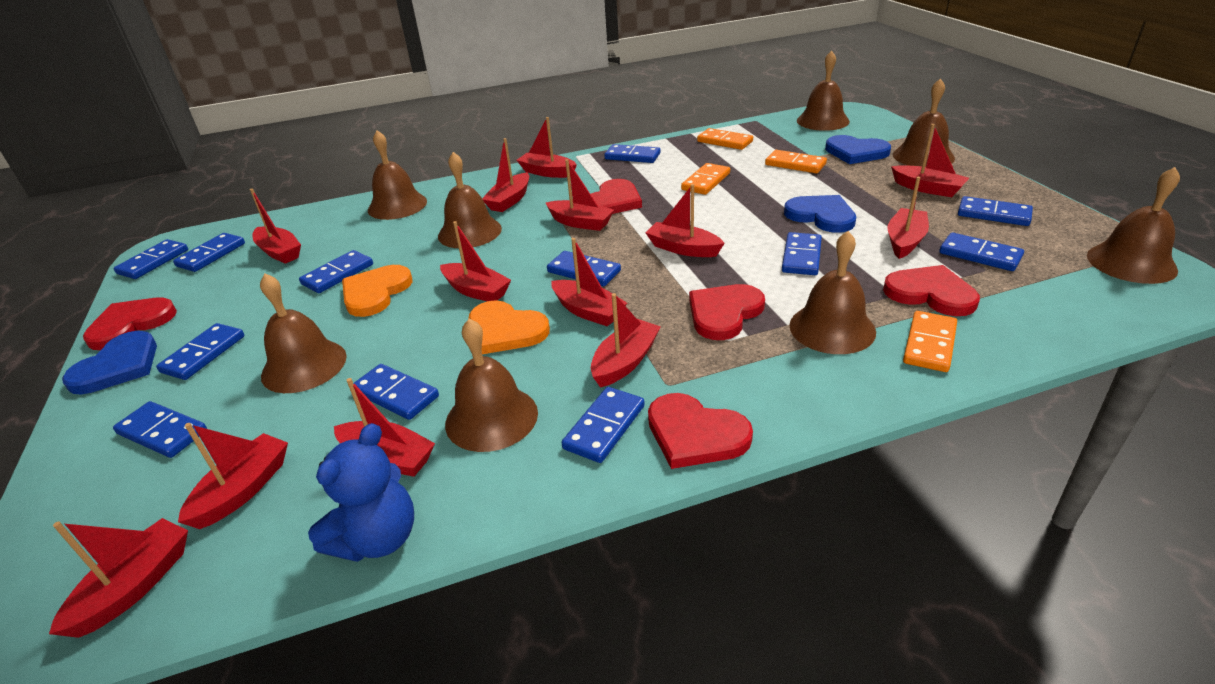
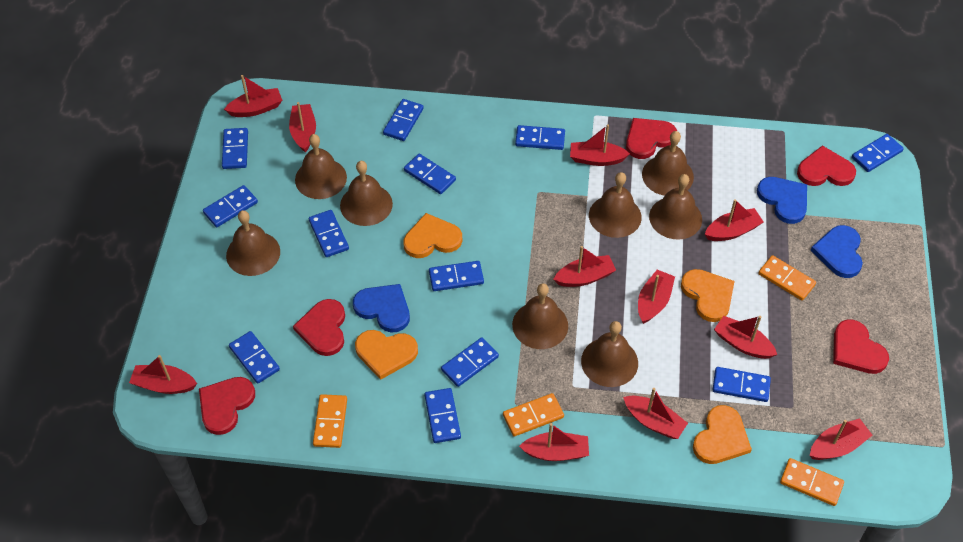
blue teddy bear: 1 -> 0
orange heart: 2 -> 4
red boat: 13 -> 11

